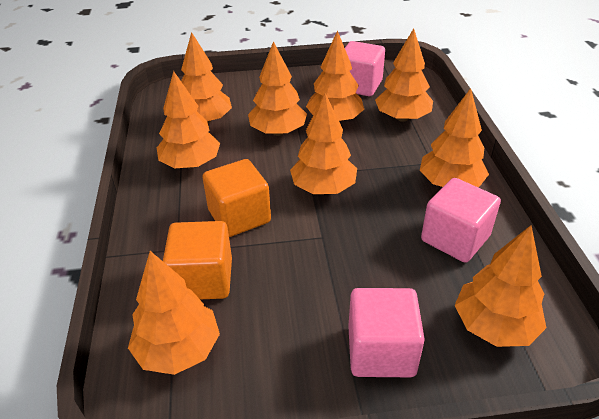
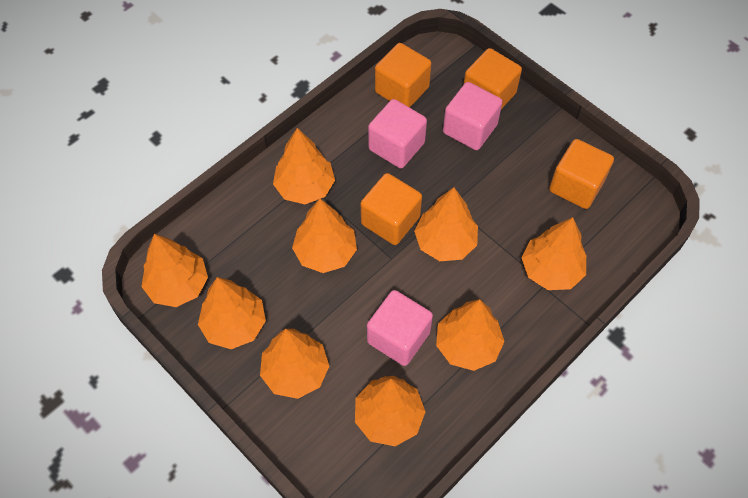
orange cube: 2 -> 4

